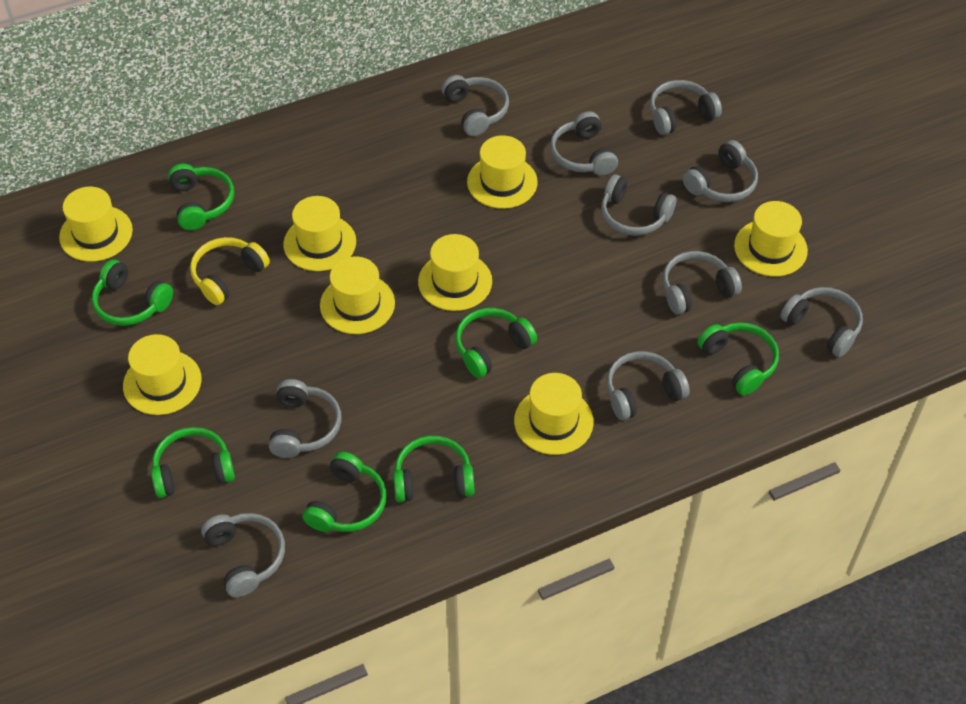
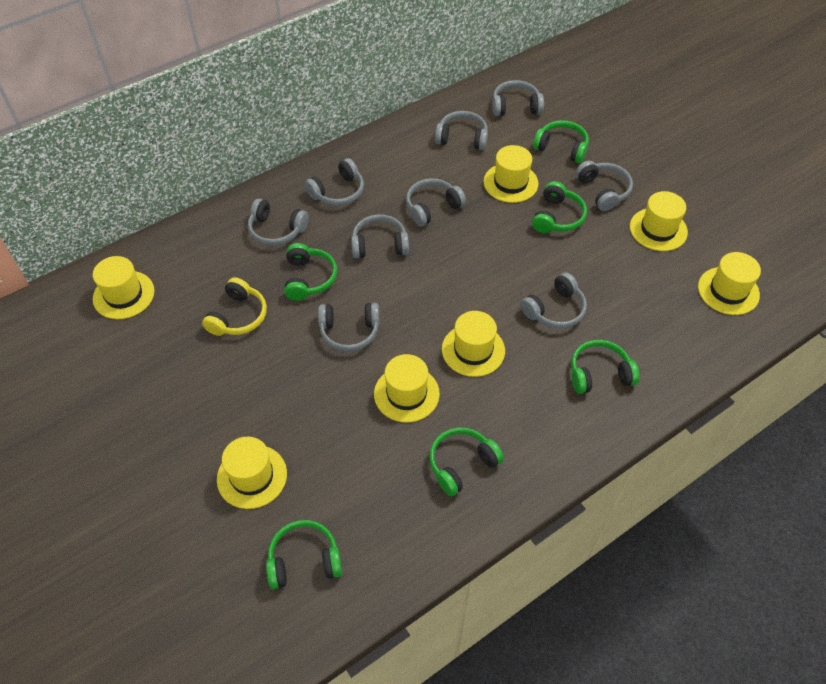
green headphones: 7 -> 6
grey headphones: 10 -> 9
yellow hat: 8 -> 7

